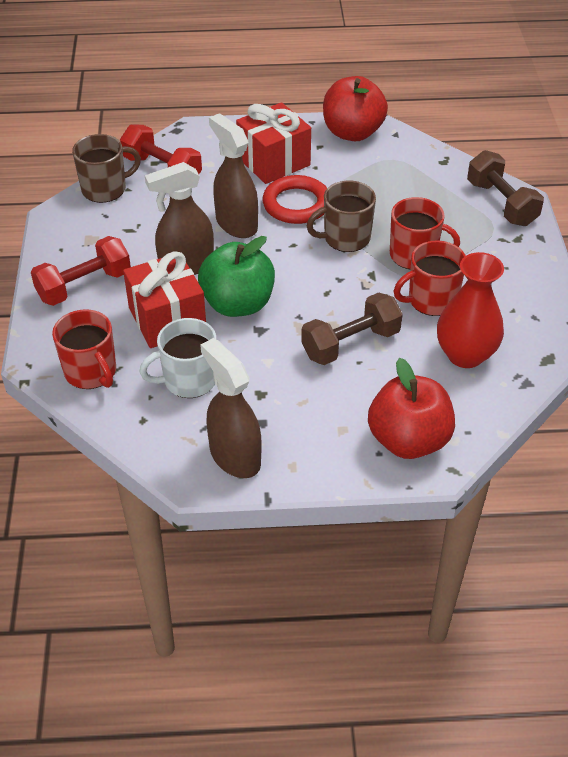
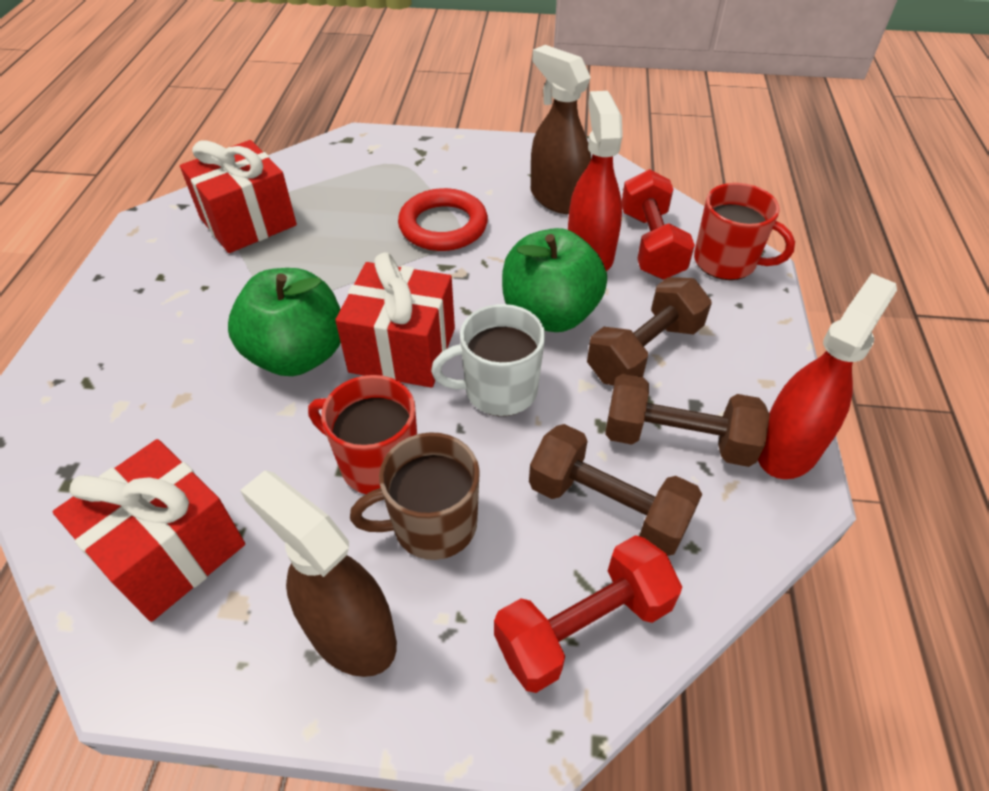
brown dumbbell: 2 -> 3
brown mug: 2 -> 1
brown spray bottle: 3 -> 2
green apple: 1 -> 2
red apple: 2 -> 0
red gift: 2 -> 3
red mug: 3 -> 2
red spray bottle: 0 -> 2
red vase: 1 -> 0

